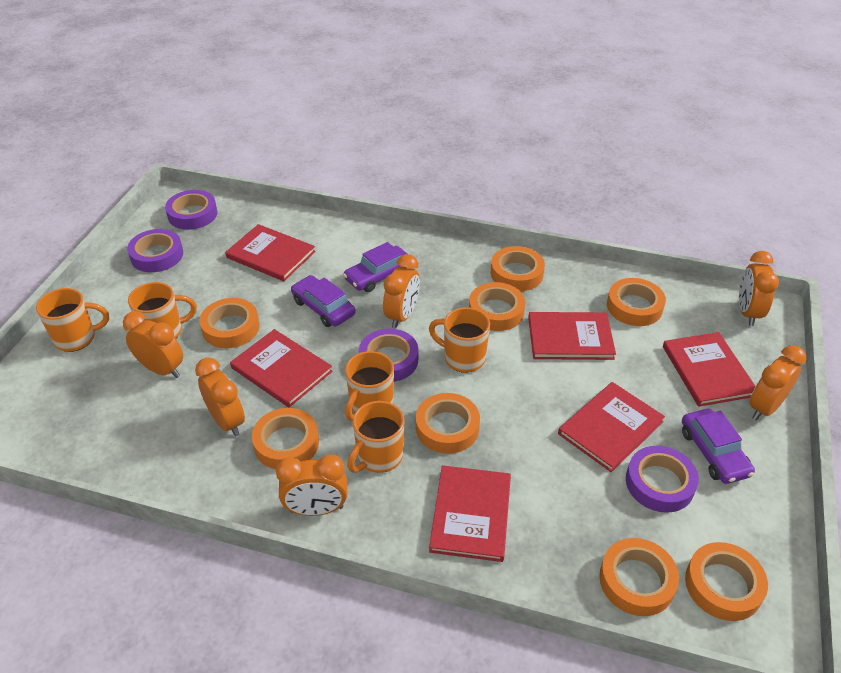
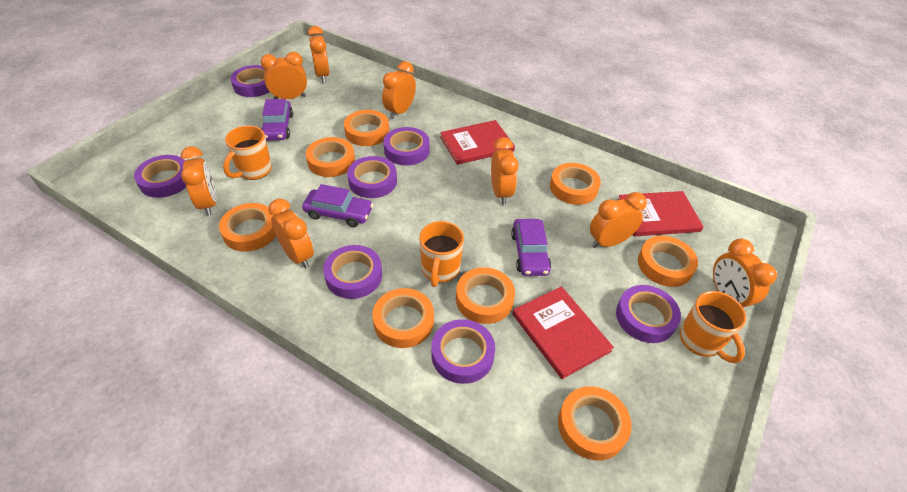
orange clock: 6 -> 8
orange mug: 5 -> 3
purple tape: 4 -> 7
red book: 6 -> 3

